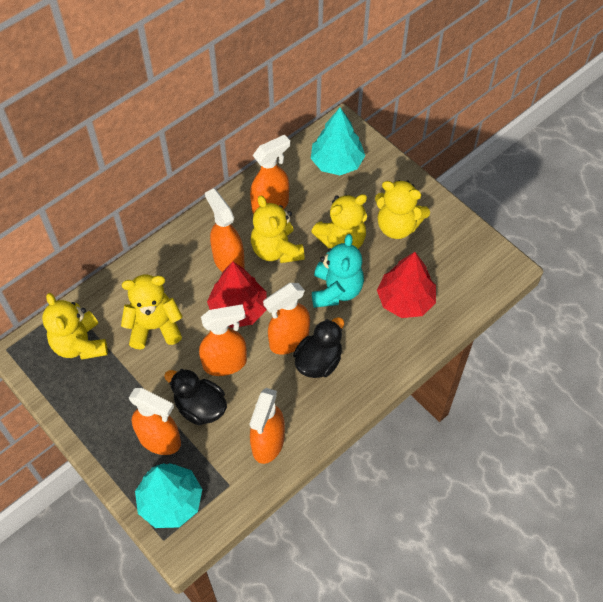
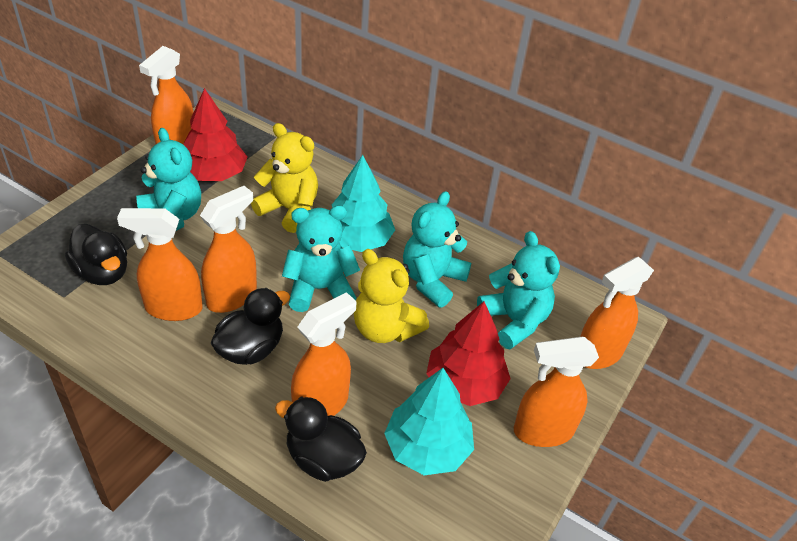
black duck: 2 -> 3
turquoise teddy bear: 1 -> 4
yellow teddy bear: 5 -> 2

